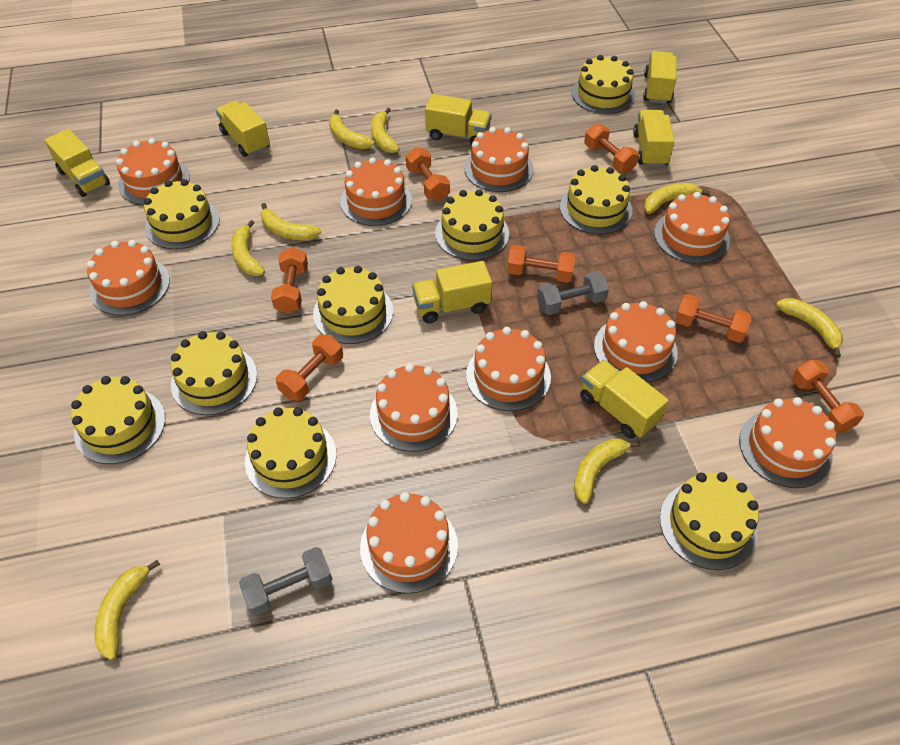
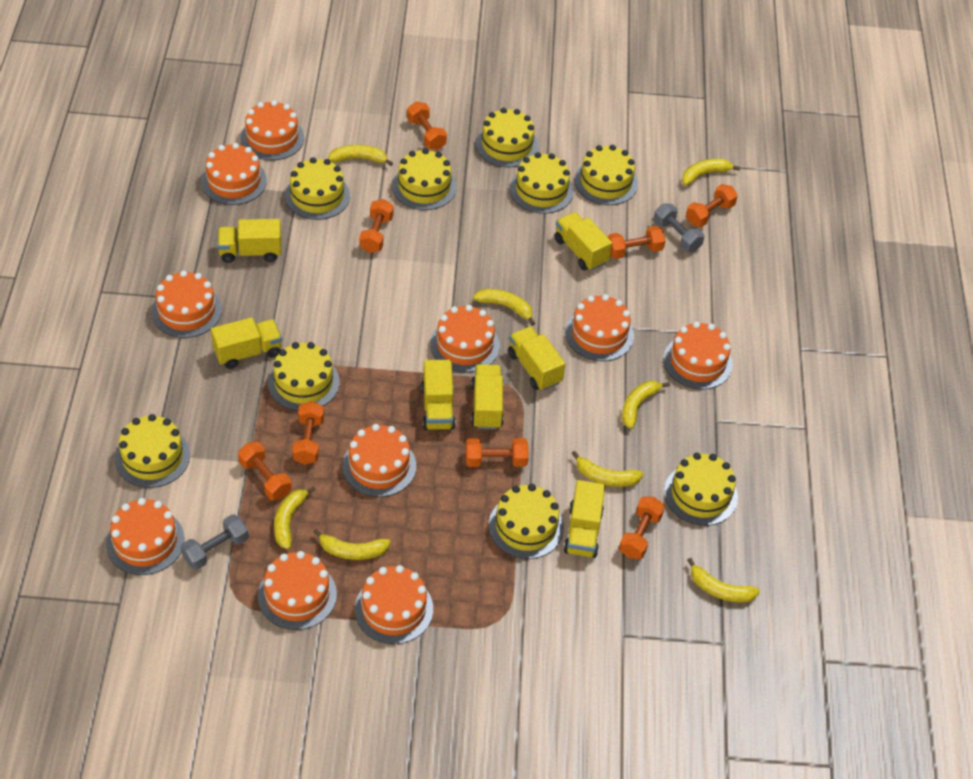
orange dumbbell: 7 -> 8

